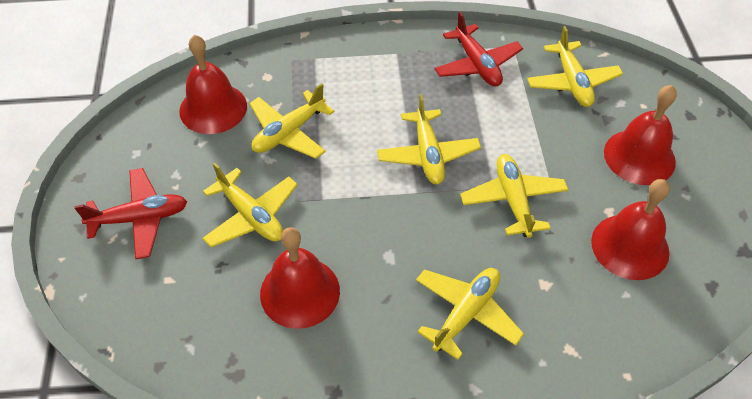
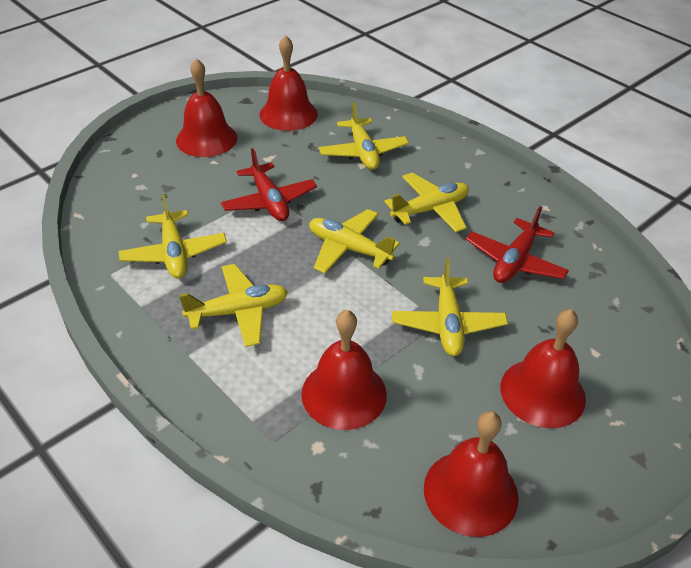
red bell: 4 -> 5

